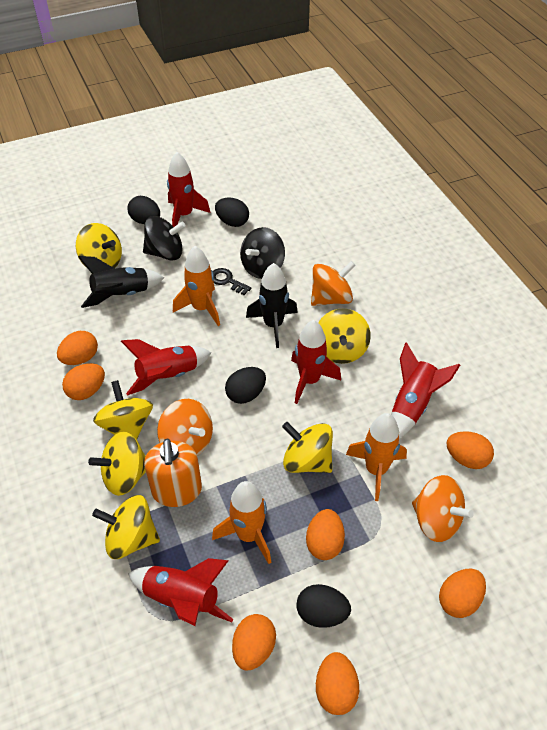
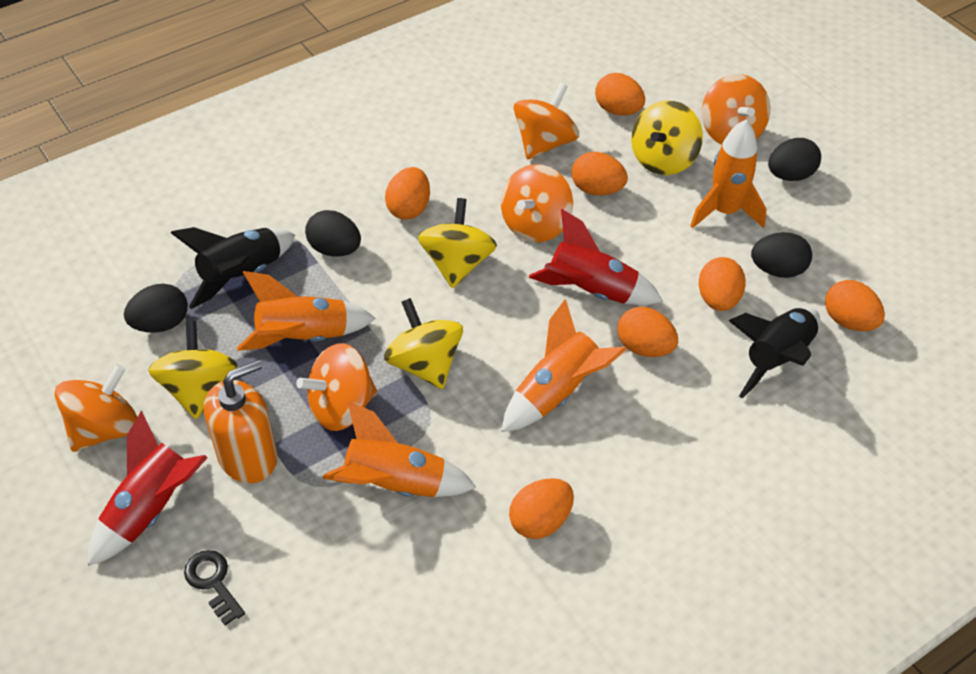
black spinning top: 2 -> 0
orange rocket: 3 -> 4
orange spinning top: 3 -> 5
red rocket: 5 -> 2
yellow spinning top: 6 -> 4

